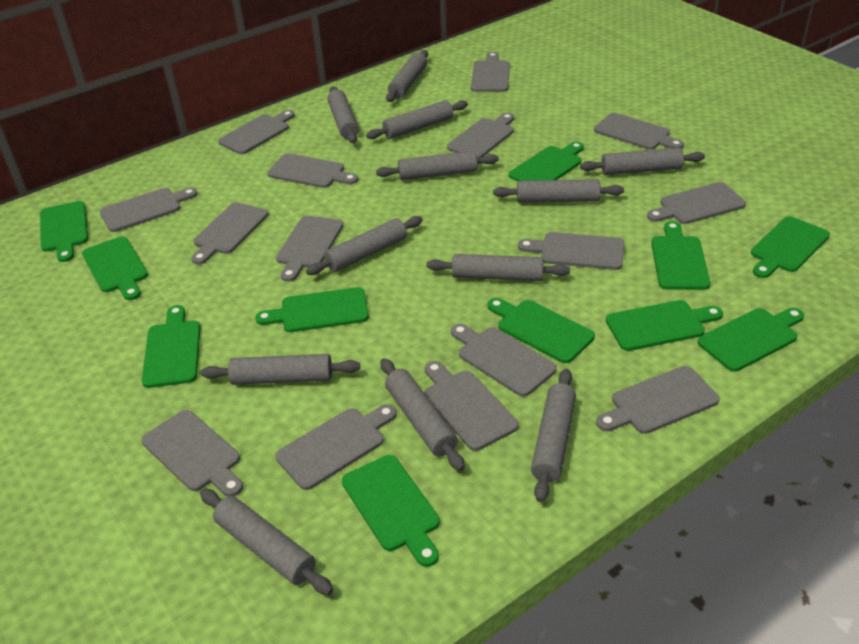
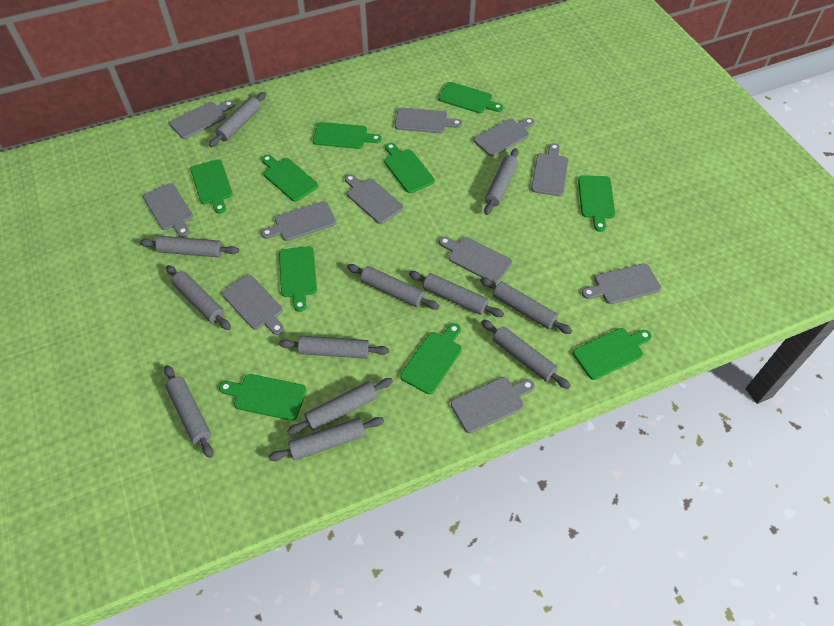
green cutting board: 11 -> 10
grey cutting board: 15 -> 11

